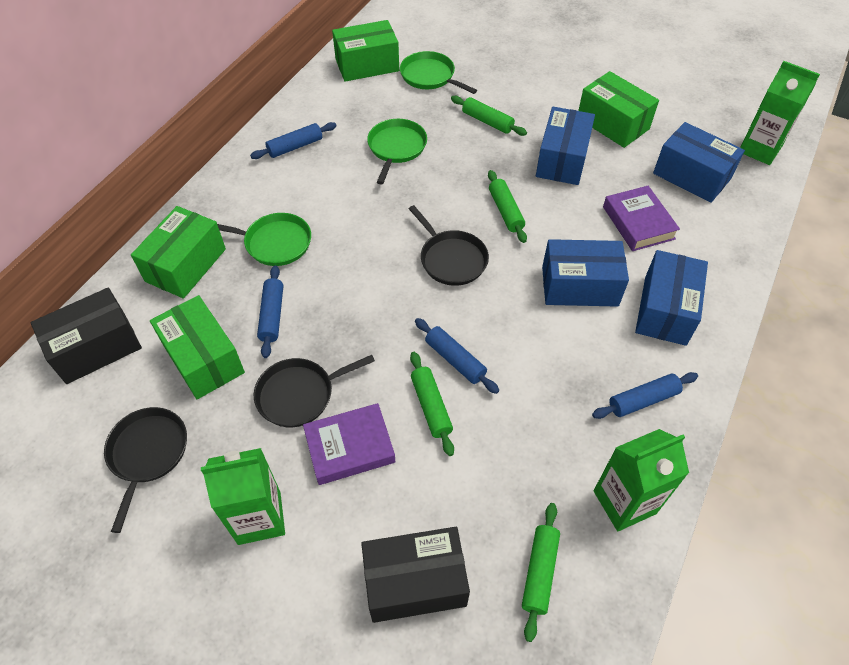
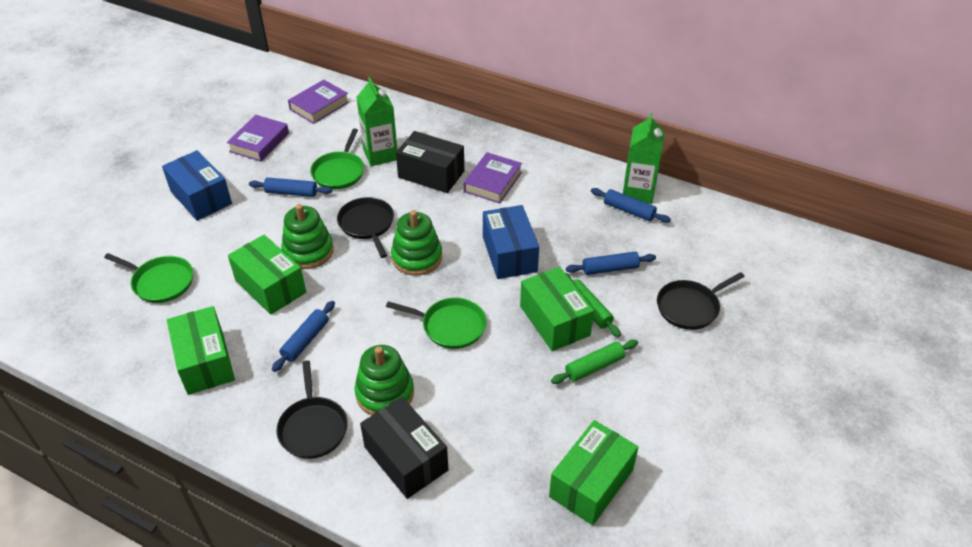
blue box: 4 -> 2
green carton: 3 -> 2
green rolling pin: 4 -> 2
green stacking toy: 0 -> 3
purple book: 2 -> 3

